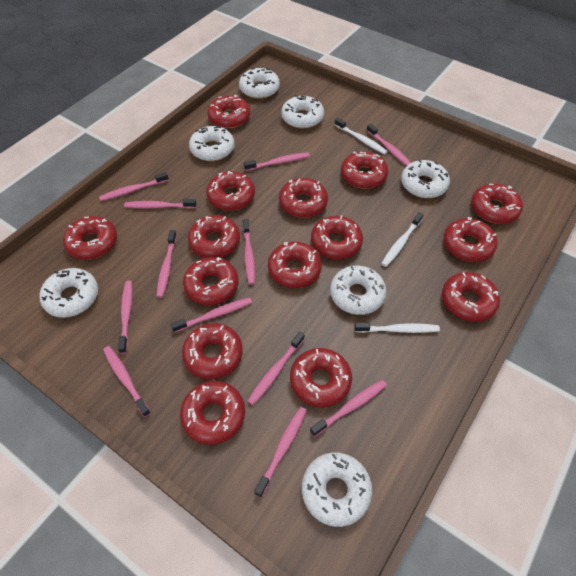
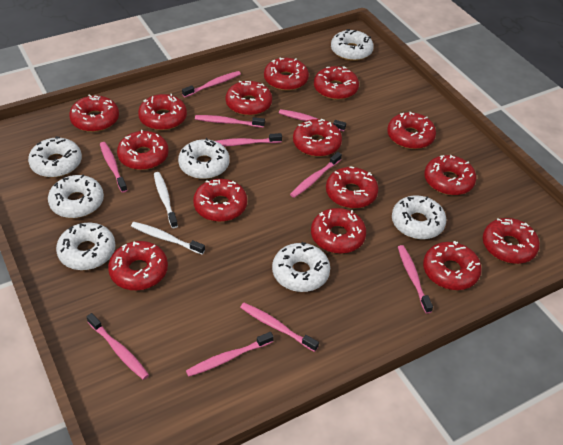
pink toothbrush: 12 -> 10
white toothbrush: 3 -> 2

